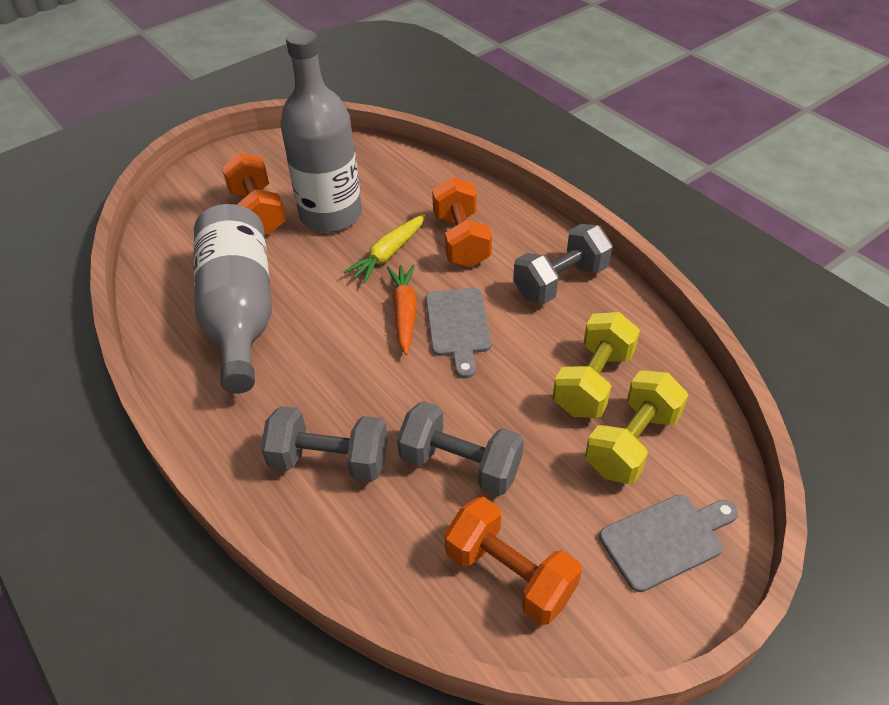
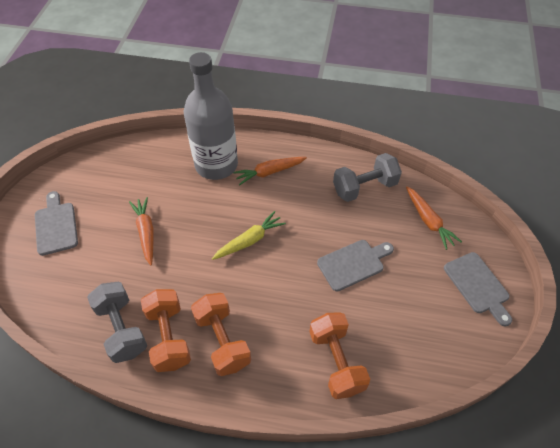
grey bottle: 2 -> 1
grey cutting board: 2 -> 3
grey dumbbell: 3 -> 2
orange carrot: 1 -> 3
yellow dumbbell: 2 -> 0

